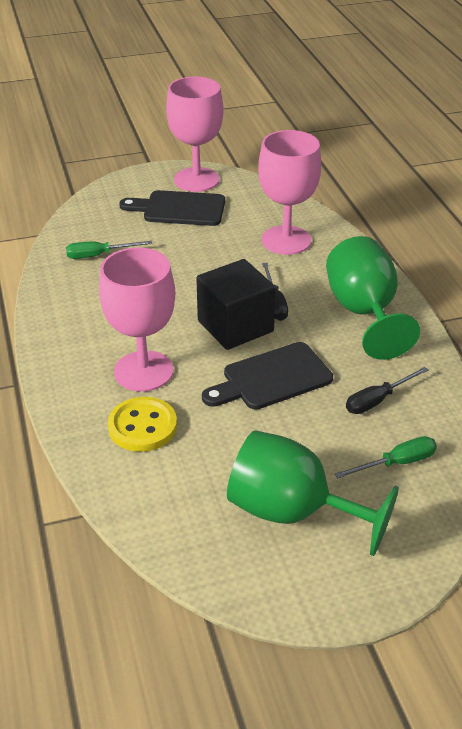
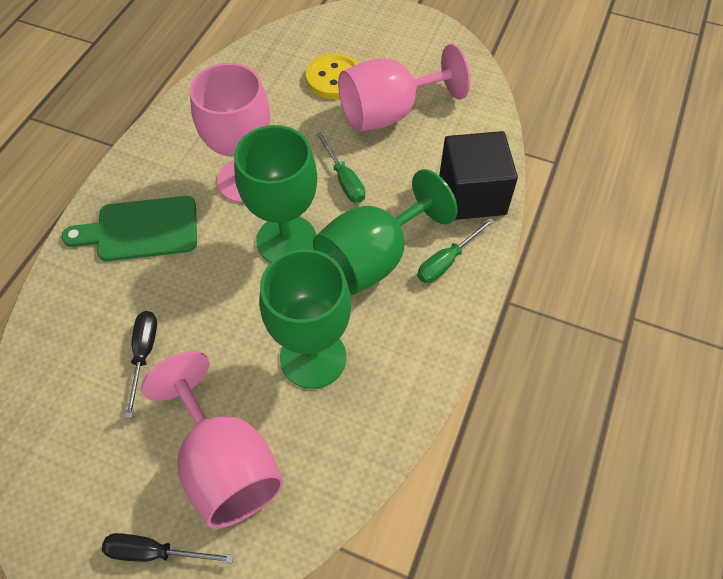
black cutting board: 2 -> 0
green cutting board: 0 -> 1
green goblet: 2 -> 3

